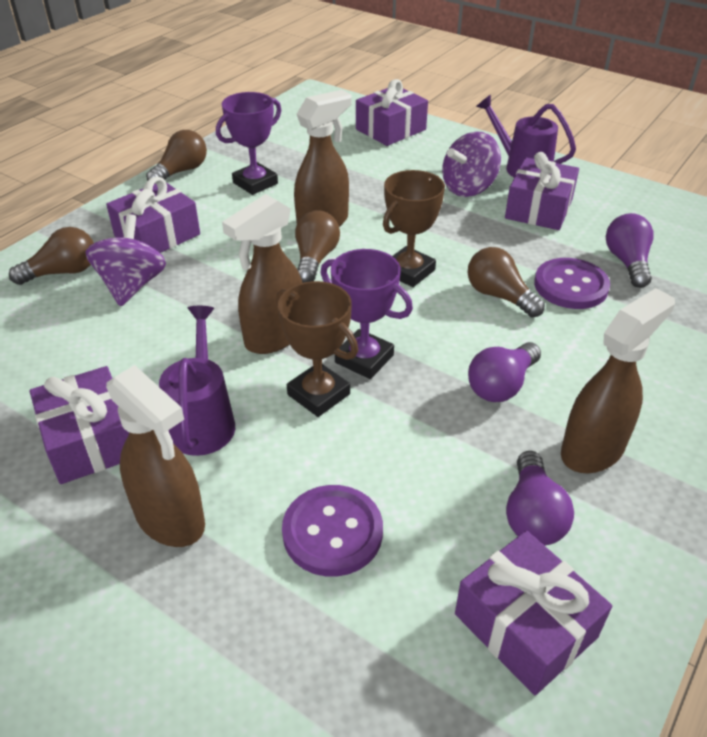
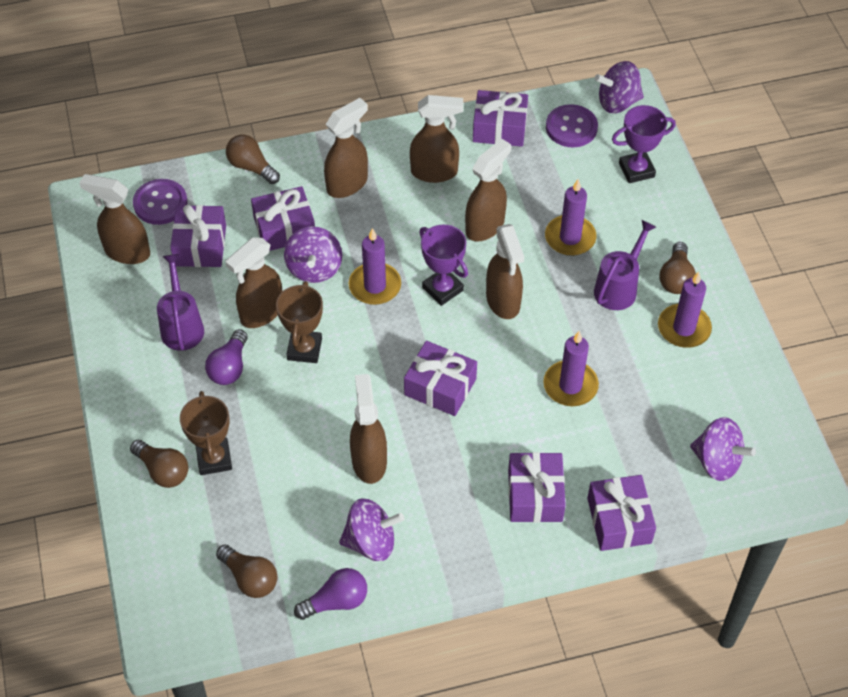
brown spray bottle: 4 -> 7
purple candle: 0 -> 4
purple gift: 5 -> 6
purple light bulb: 3 -> 2
purple spinning top: 2 -> 4

